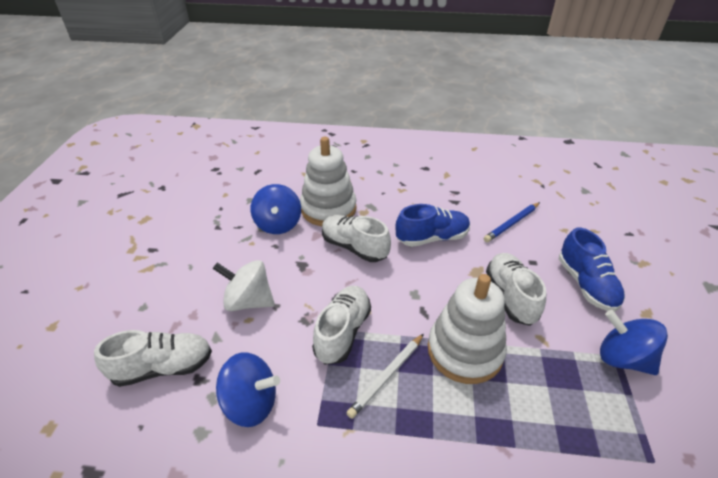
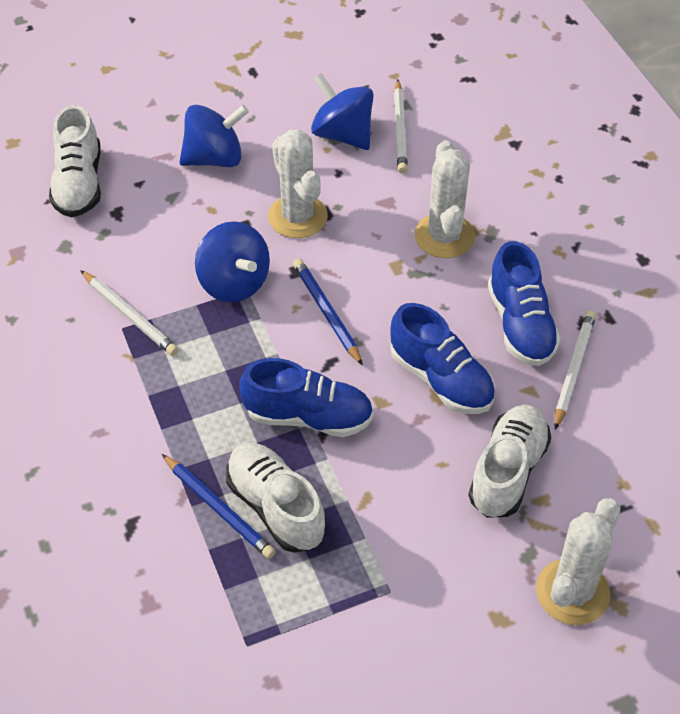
blue pencil: 1 -> 2
blue shoe: 2 -> 3
white cactus: 0 -> 3
white pencil: 1 -> 3
white shoe: 4 -> 3
white spinning top: 1 -> 0
white stacking toy: 2 -> 0

